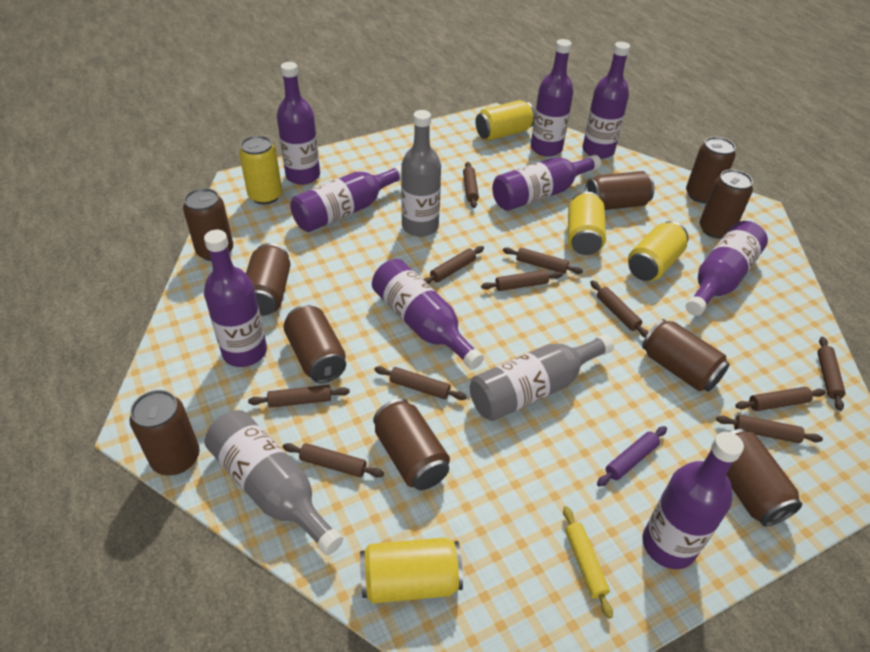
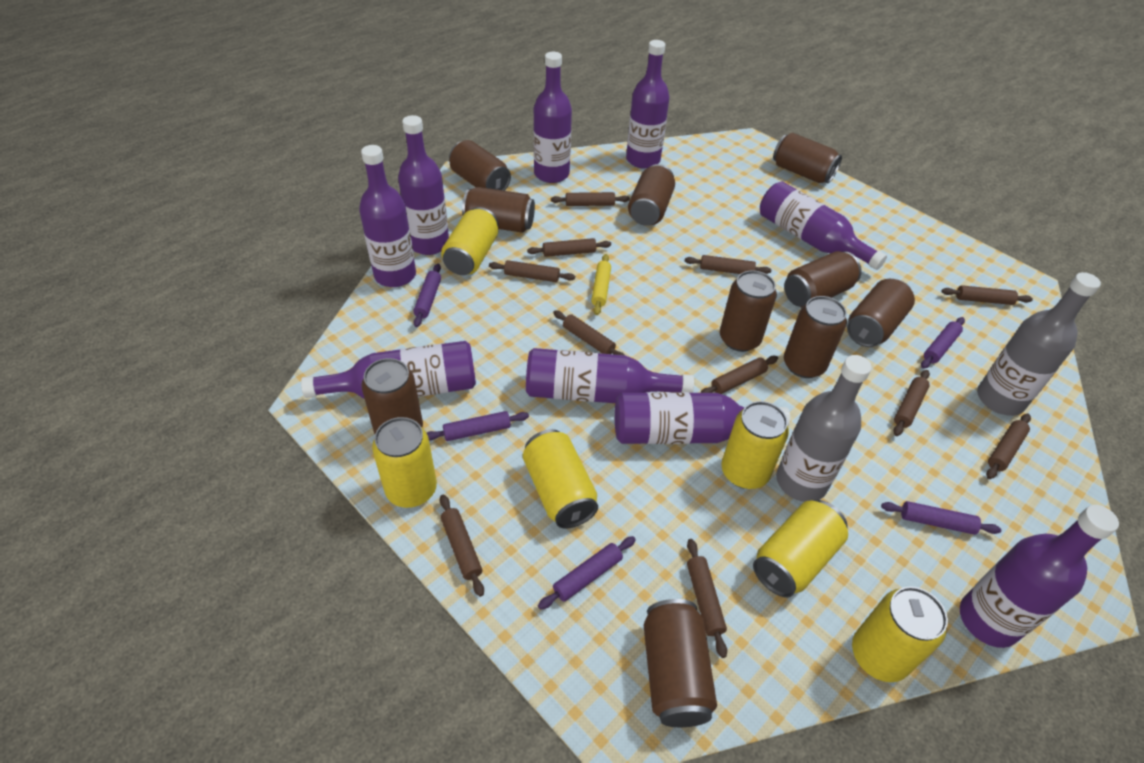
grey bottle: 3 -> 2
purple rolling pin: 1 -> 5
yellow can: 5 -> 6

